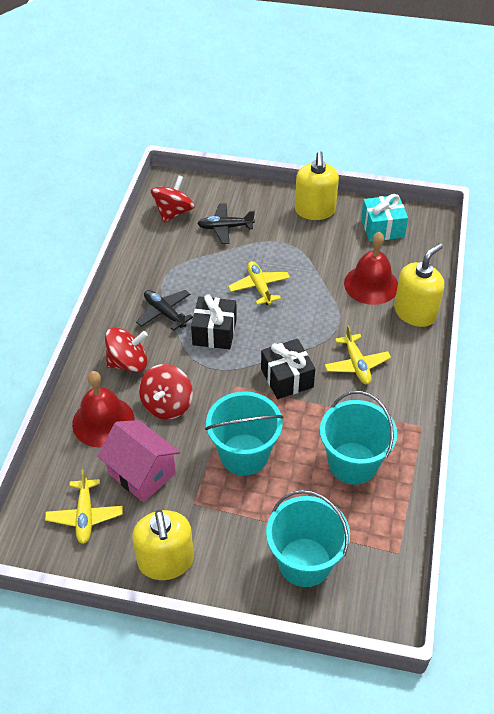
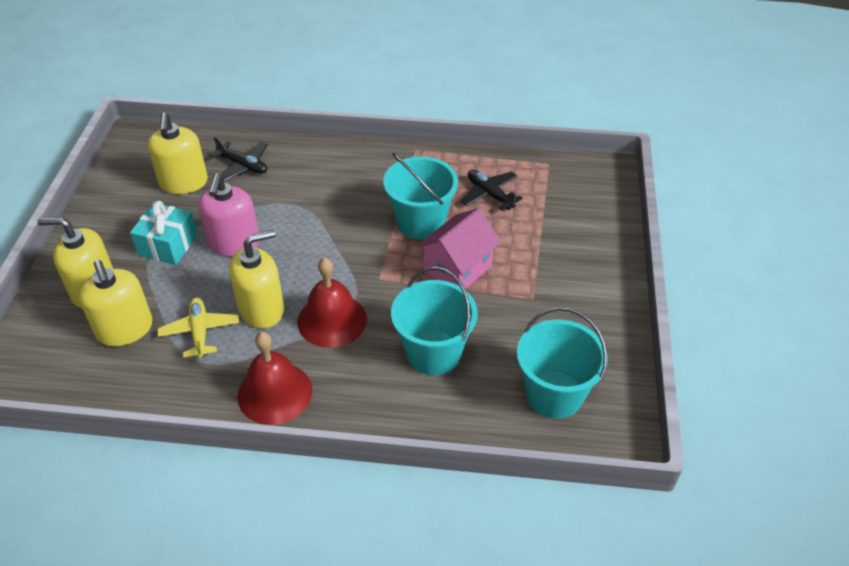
black gift: 2 -> 0
pink soap dispenser: 0 -> 1
red spinning top: 3 -> 0
yellow plane: 3 -> 1
yellow soap dispenser: 3 -> 4

